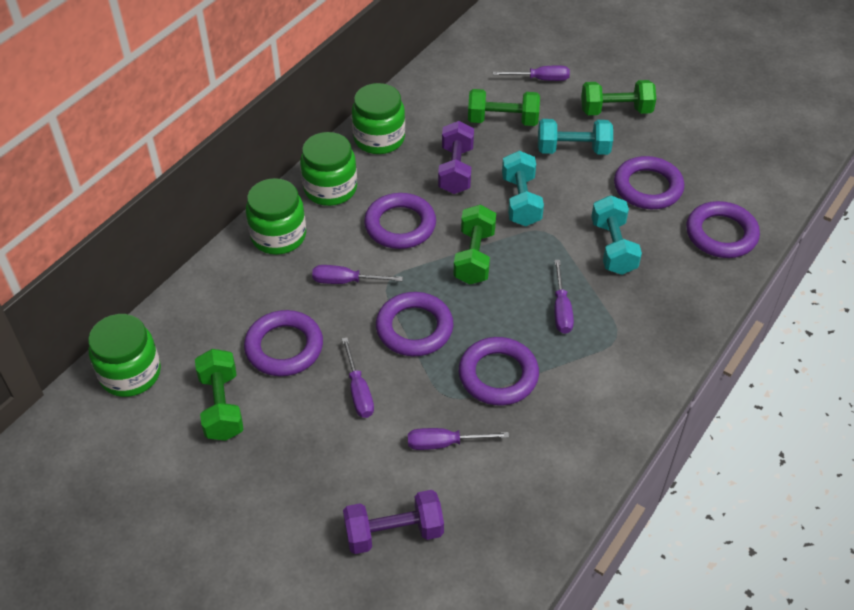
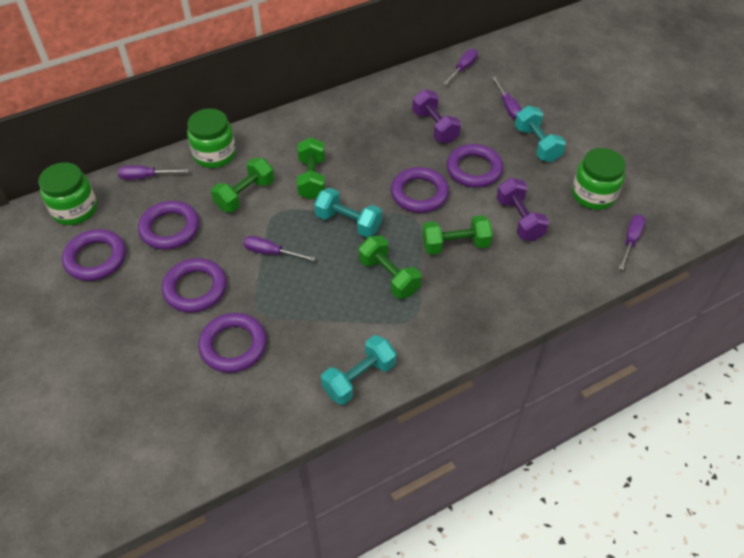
green jar: 4 -> 3

